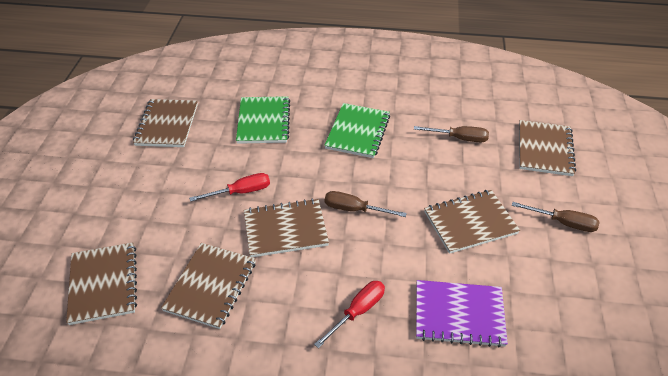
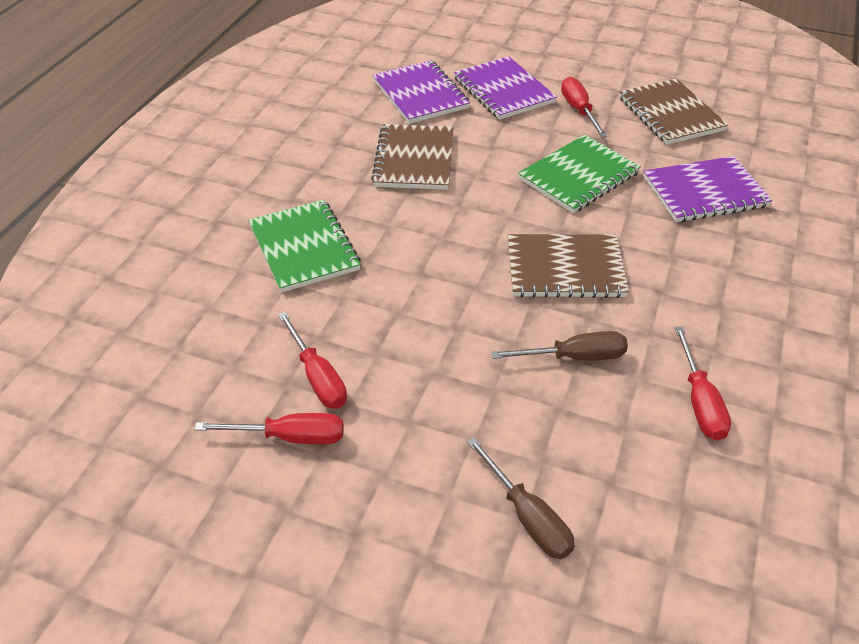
brown notebook: 6 -> 3
brown screwdriver: 3 -> 2
purple notebook: 1 -> 3
red screwdriver: 2 -> 4

